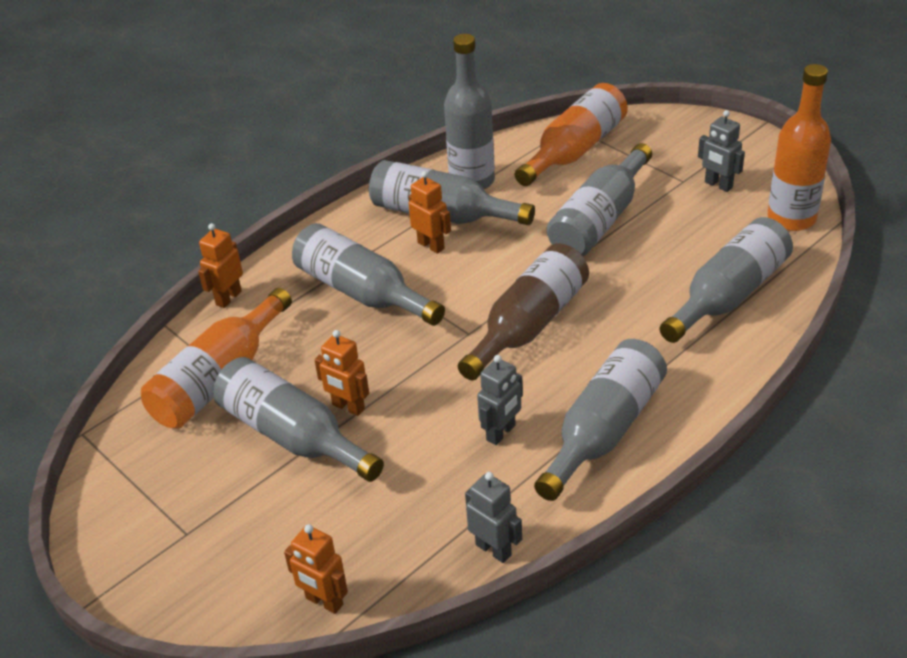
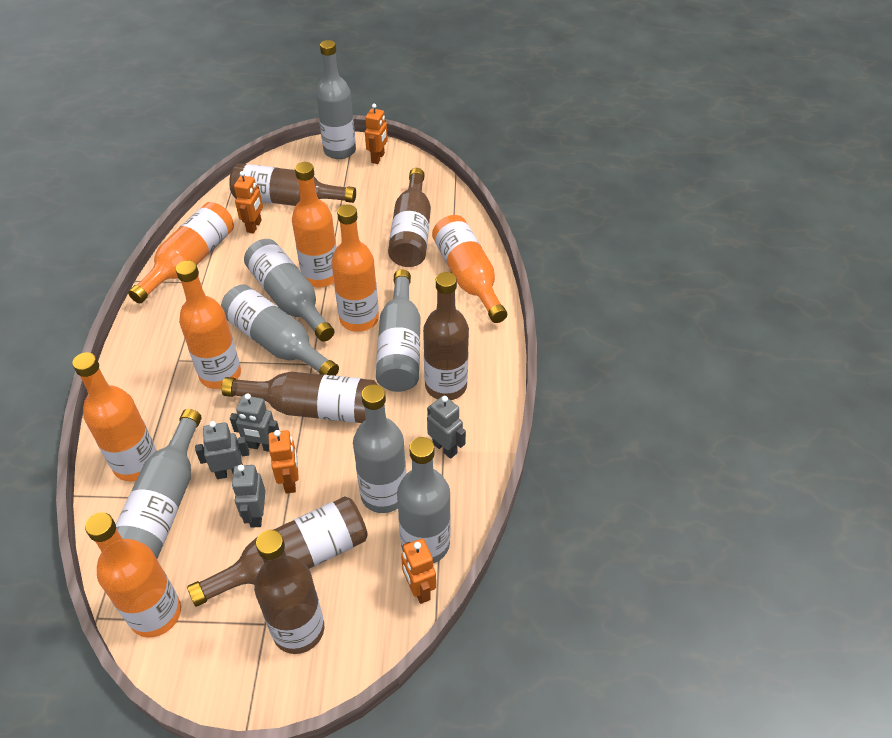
brown bottle: 1 -> 6
grey robot: 3 -> 4
orange bottle: 3 -> 7

